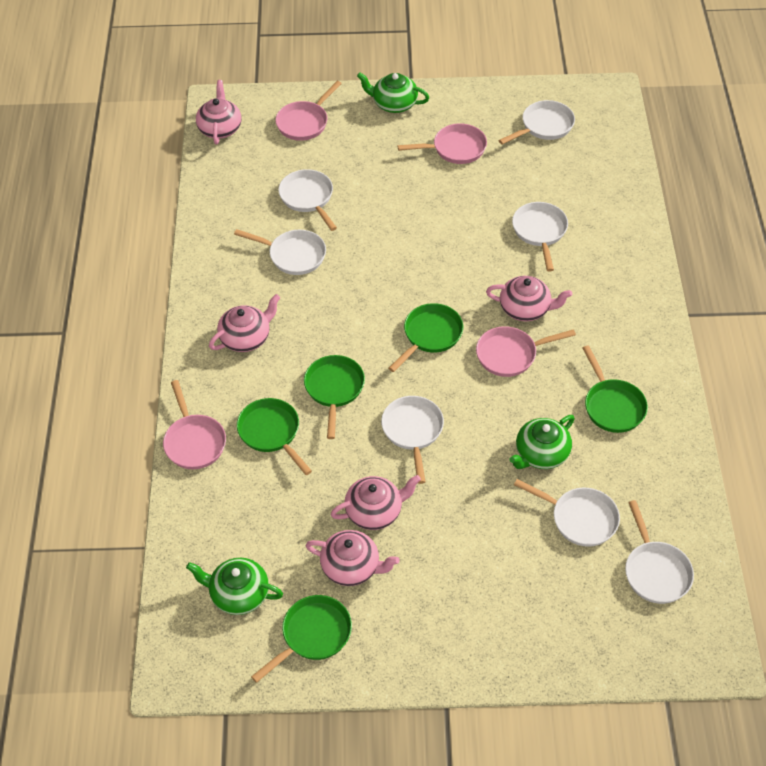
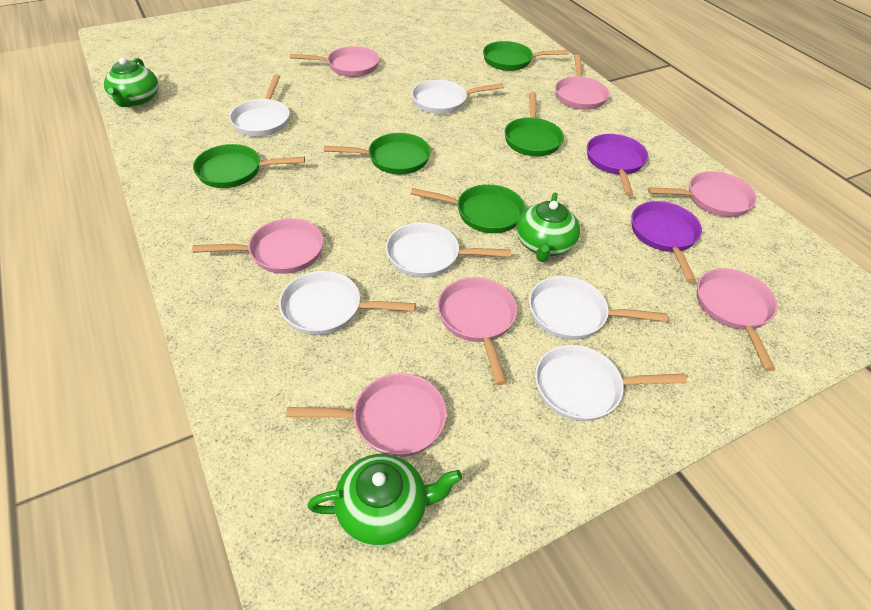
pink pan: 4 -> 7
pink teapot: 5 -> 0
purple pan: 0 -> 2
white pan: 7 -> 6

